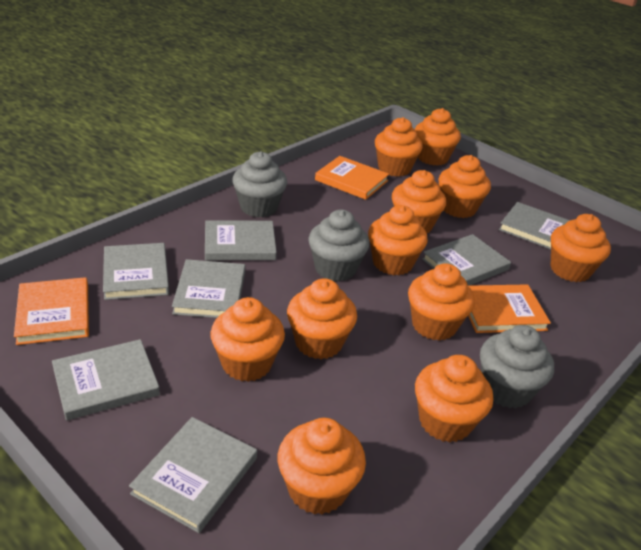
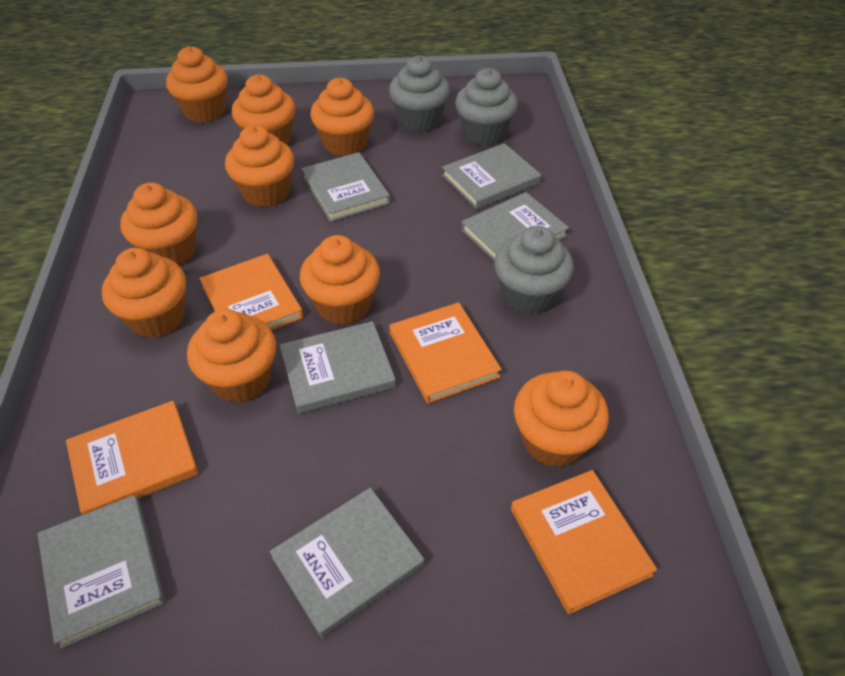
grey book: 7 -> 6
orange book: 3 -> 4
orange cupcake: 11 -> 9

